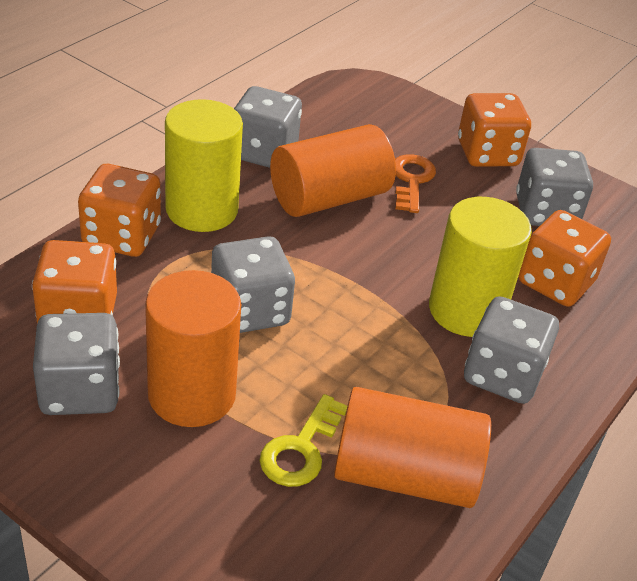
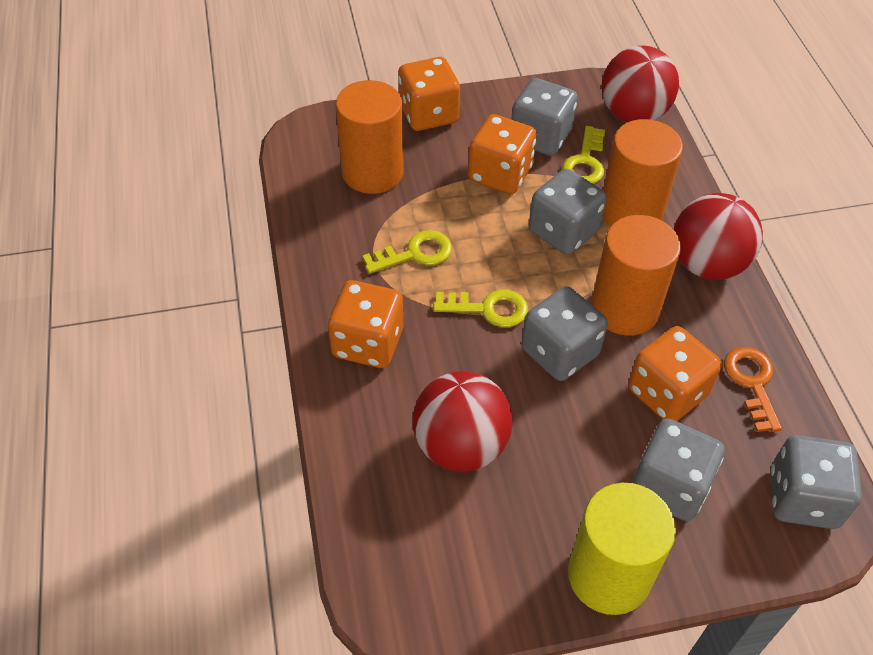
red ball: 0 -> 3
yellow cylinder: 2 -> 1
yellow key: 1 -> 3

